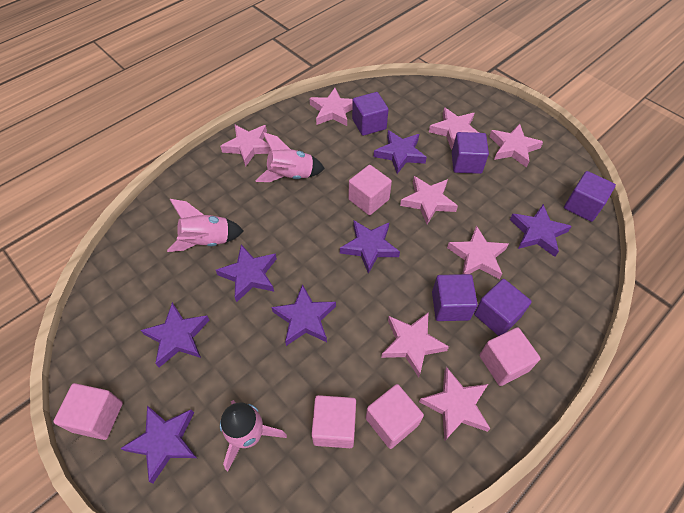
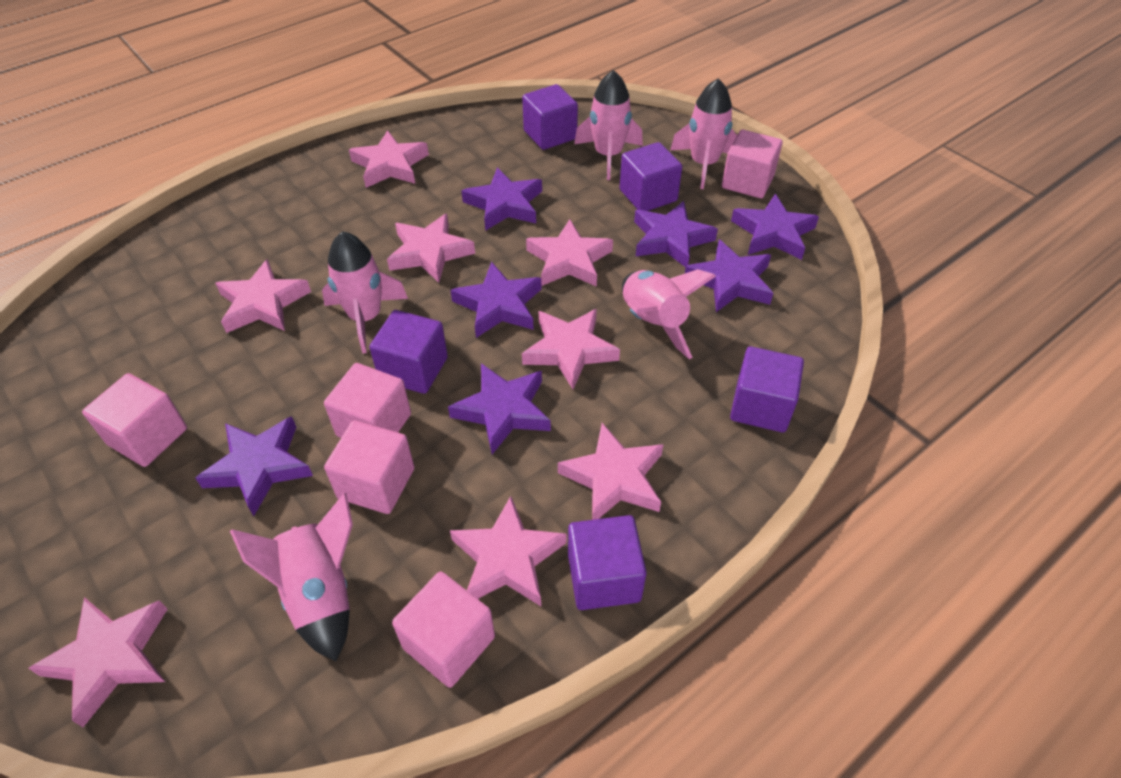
pink rocket: 3 -> 5

